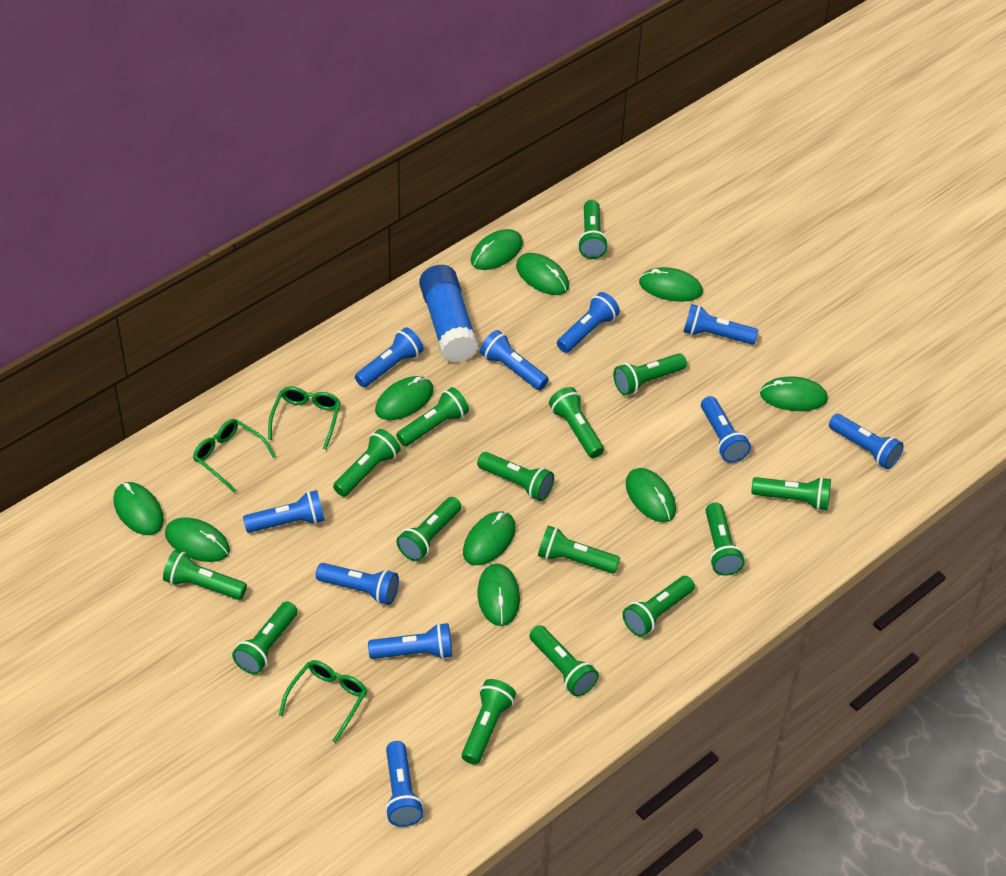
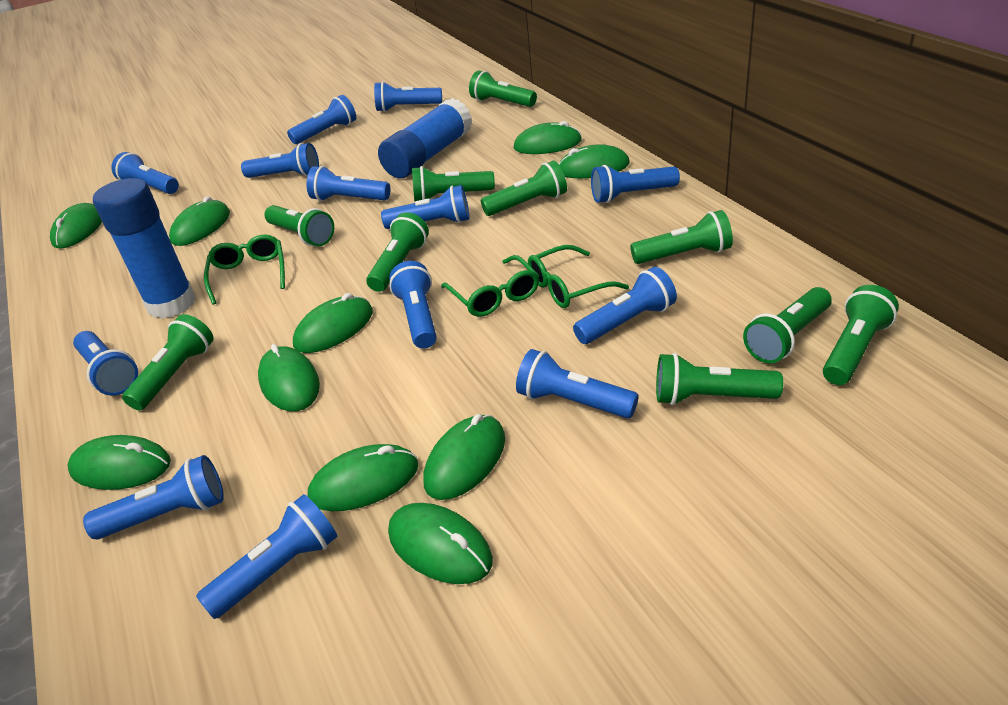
blue flashlight: 10 -> 13
blue glue stick: 1 -> 2
green flashlight: 15 -> 10

